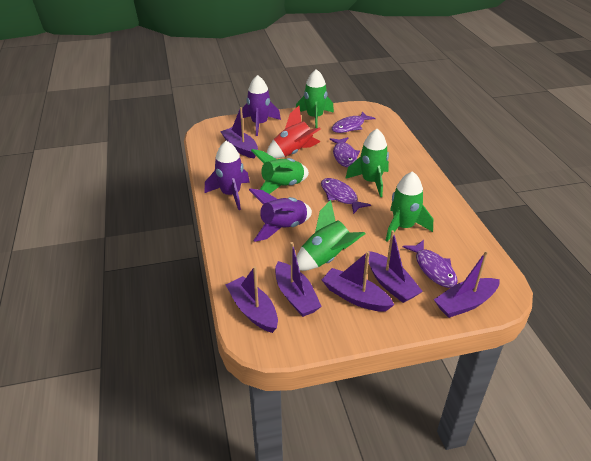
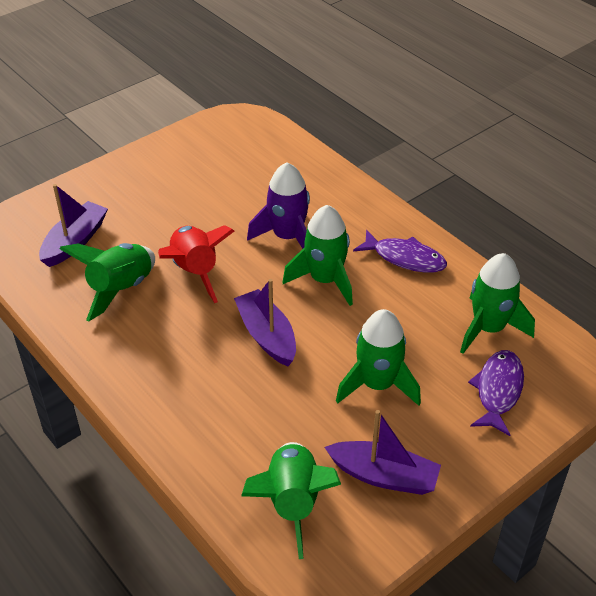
purple boat: 6 -> 3
purple fish: 4 -> 2
purple rocket: 3 -> 1

